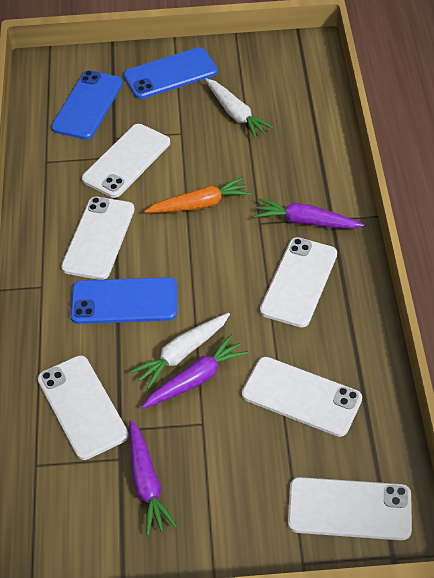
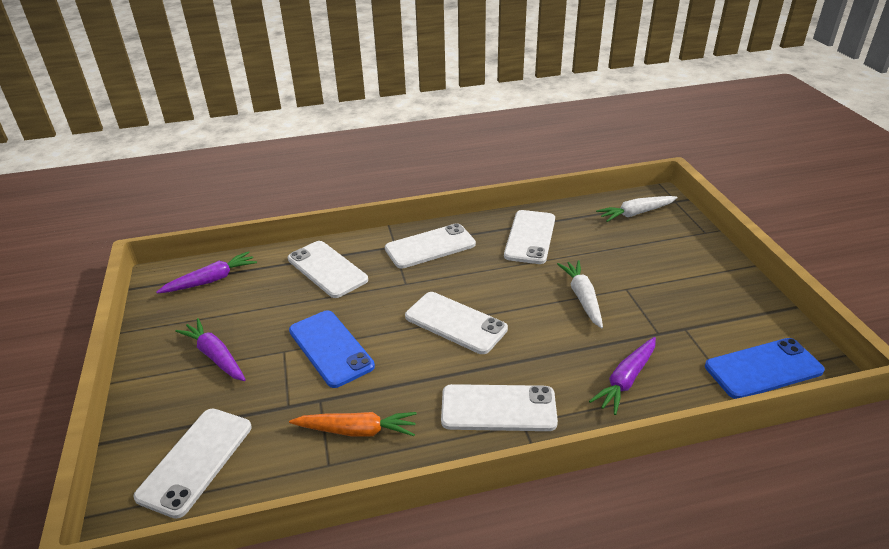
blue phone: 3 -> 2

